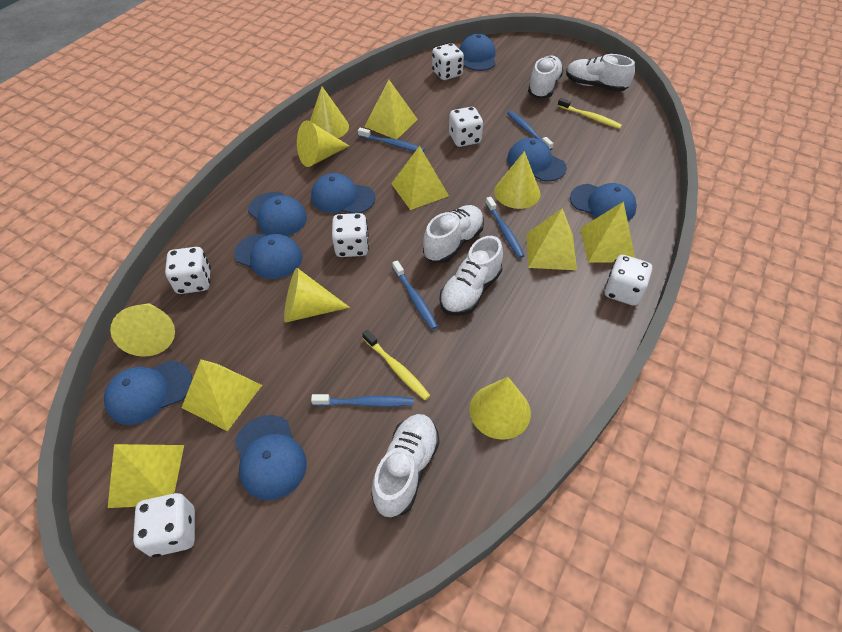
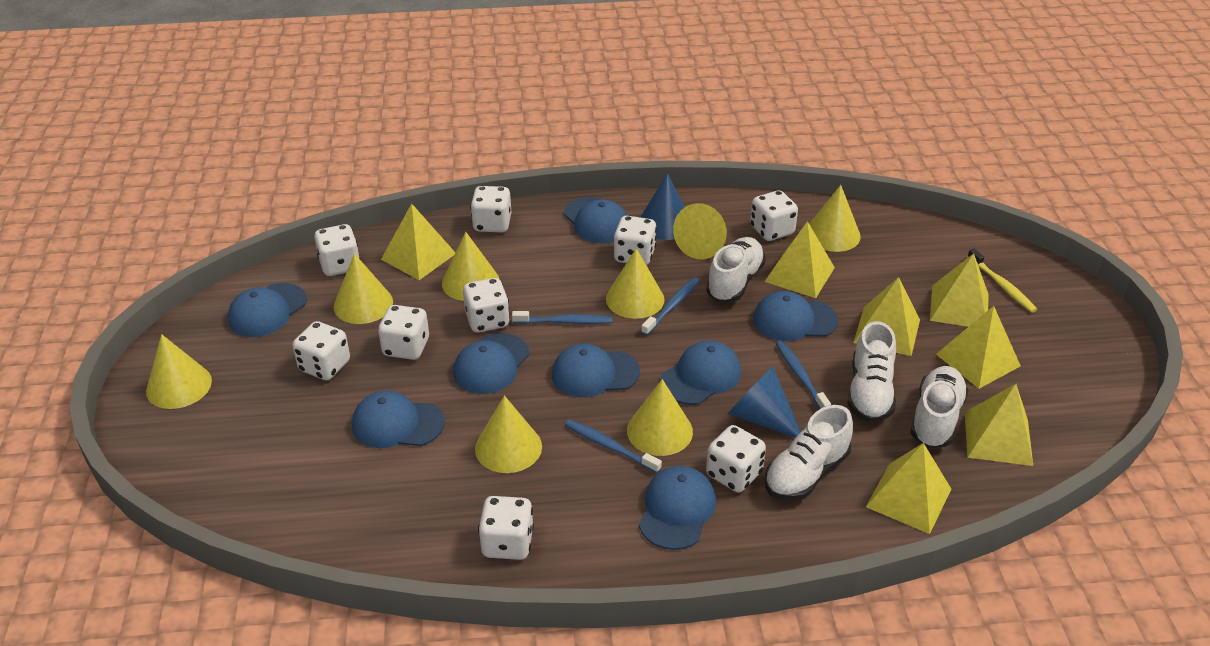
blue cone: 0 -> 2
blue toothbrush: 5 -> 4
white dice: 6 -> 9
white shoe: 5 -> 4
yellow cone: 6 -> 8
yellow pyramid: 6 -> 7
yellow toothbrush: 2 -> 1

